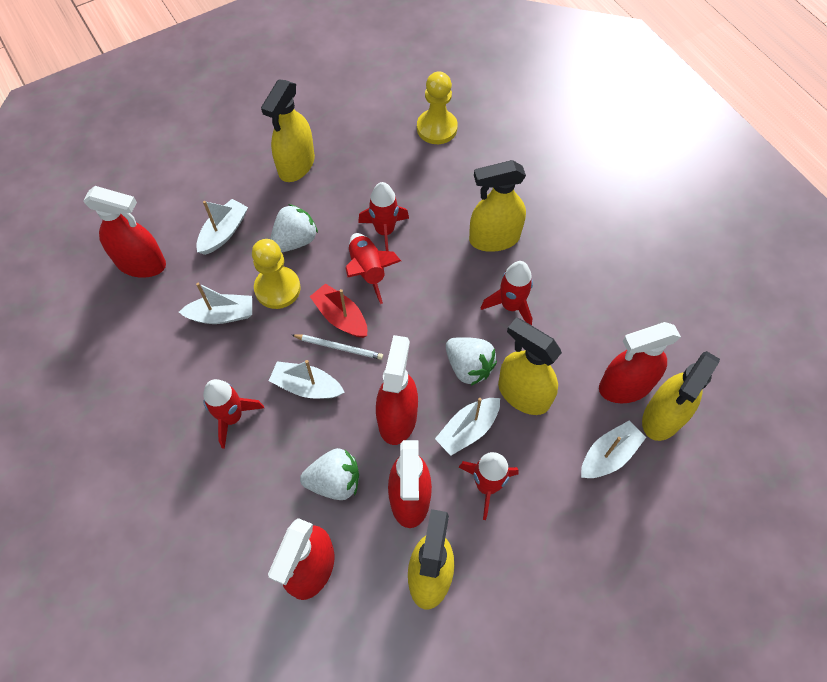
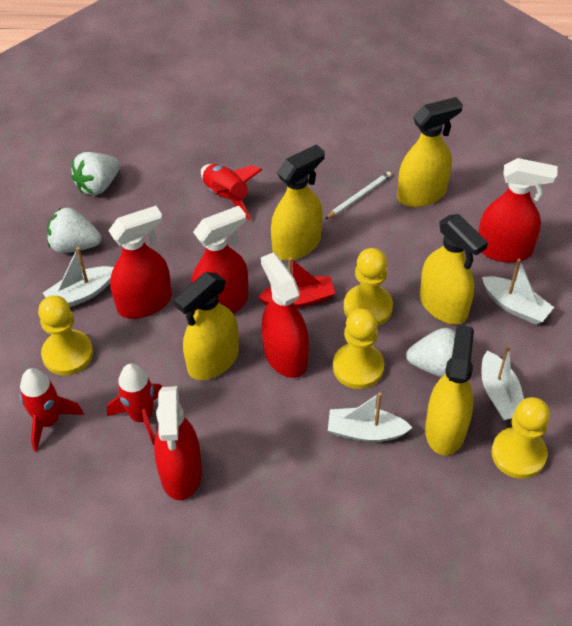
red rocket: 5 -> 3
white boat: 5 -> 4
yellow pawn: 2 -> 4

